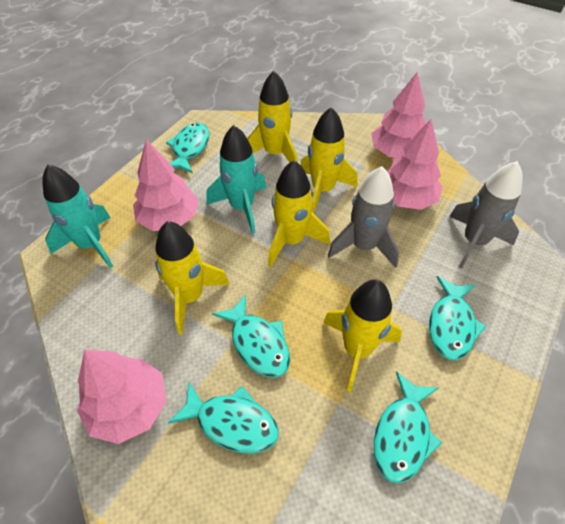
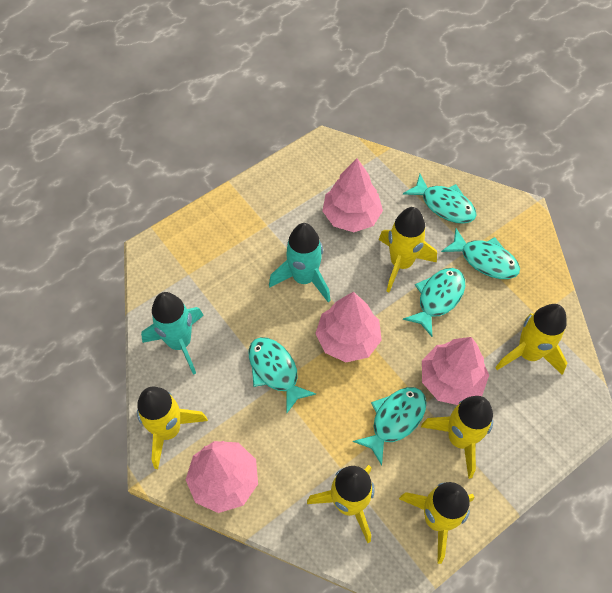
grey rocket: 2 -> 0
yellow rocket: 5 -> 6

